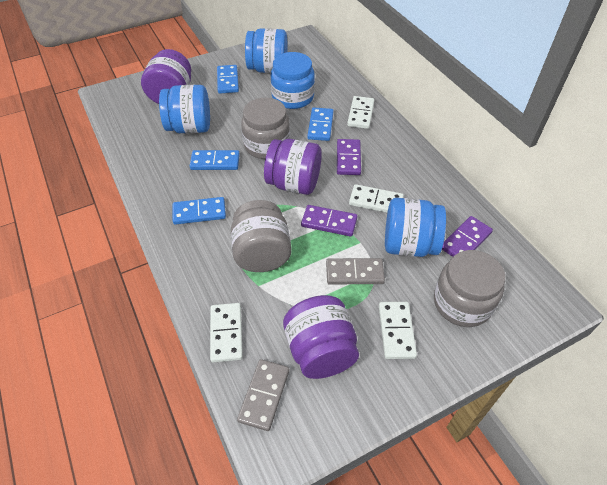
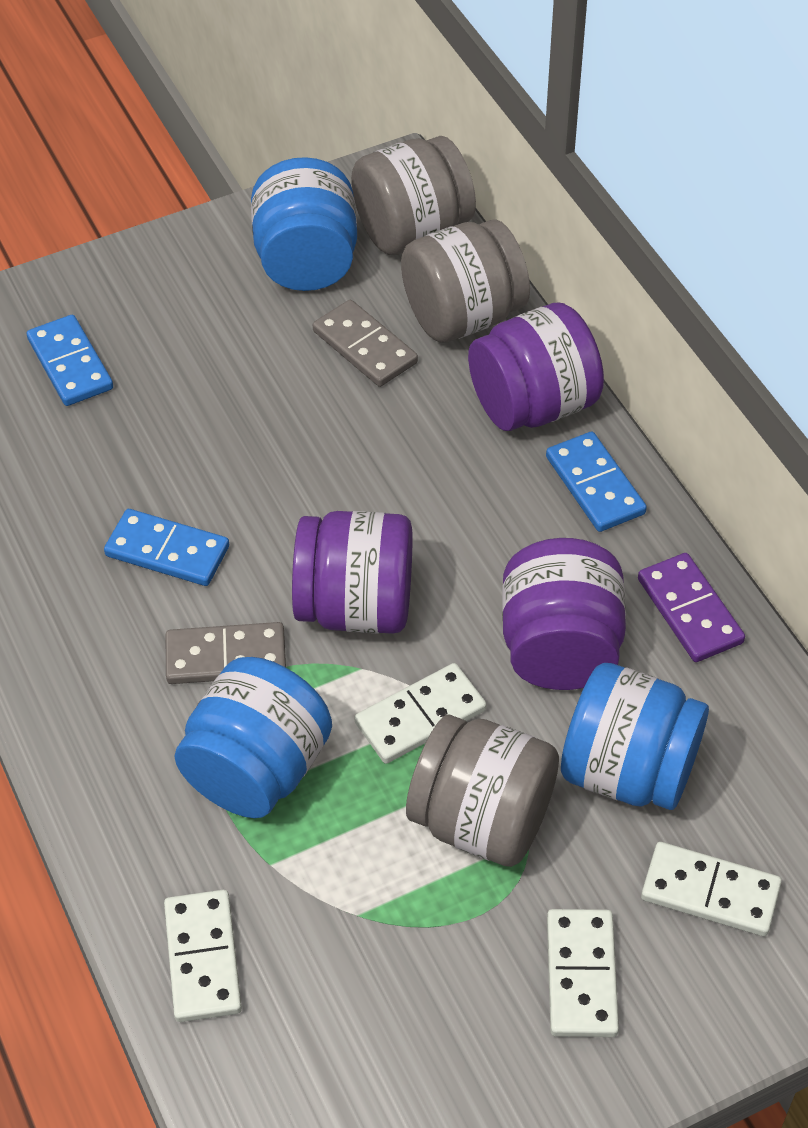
blue domino: 4 -> 3
blue jar: 4 -> 3
purple domino: 3 -> 1

